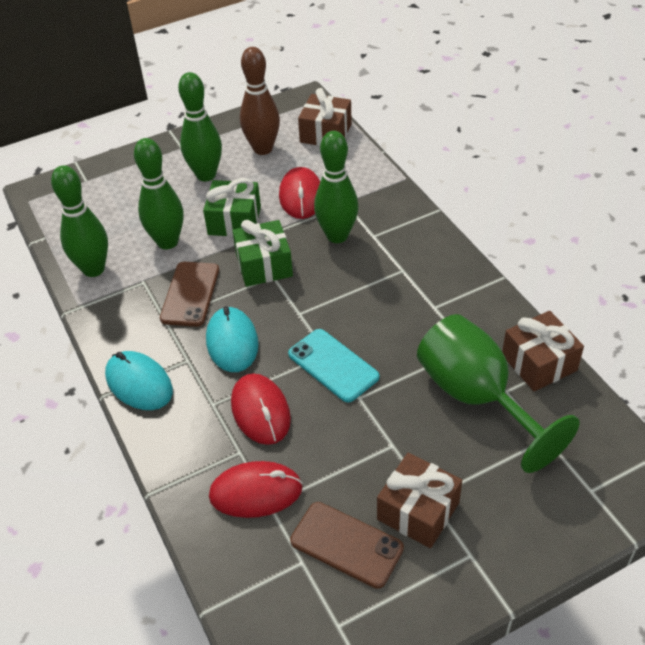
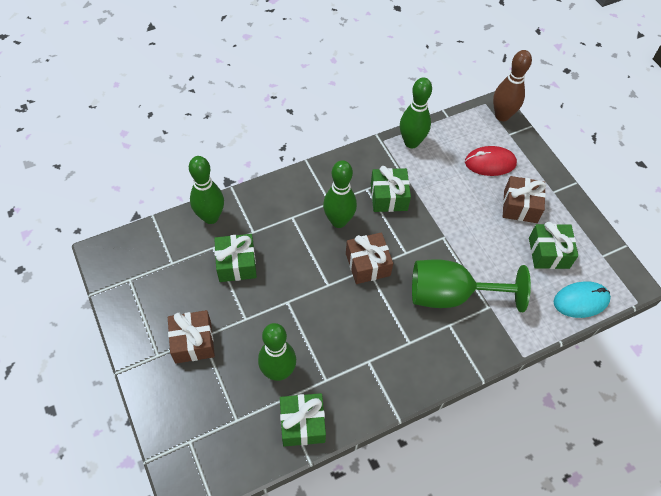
brown phone: 2 -> 0
green gift: 2 -> 4
red mouse: 3 -> 1
turquoise mouse: 2 -> 1
turquoise phone: 1 -> 0

